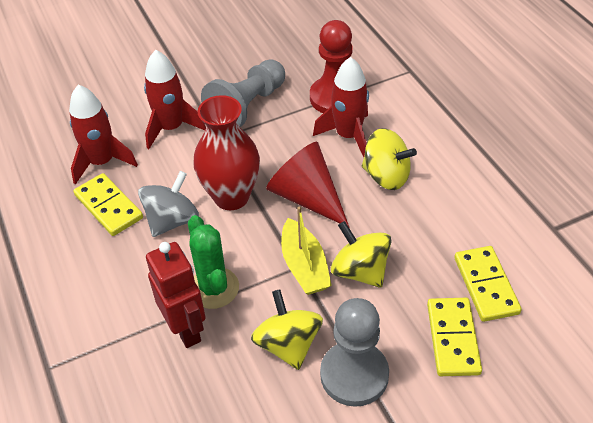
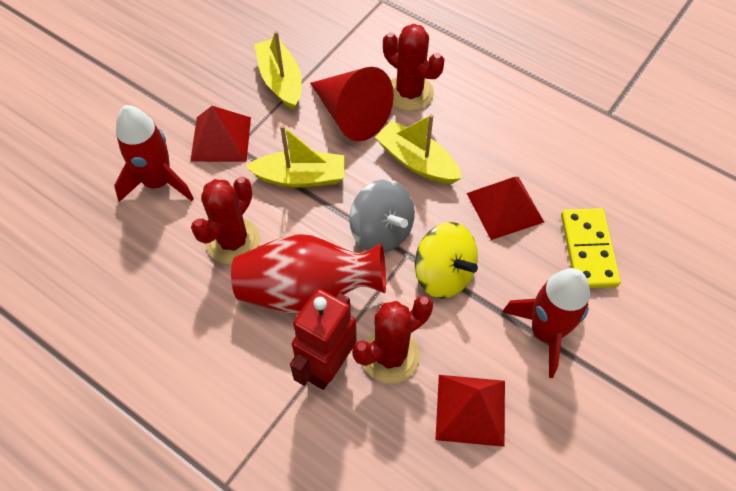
green cactus: 1 -> 0
grey pawn: 2 -> 0
red cactus: 0 -> 3
red pawn: 1 -> 0
red pyramid: 0 -> 3
red rocket: 3 -> 2
yellow boat: 1 -> 3
yellow domino: 3 -> 1
yellow spinning top: 3 -> 1

